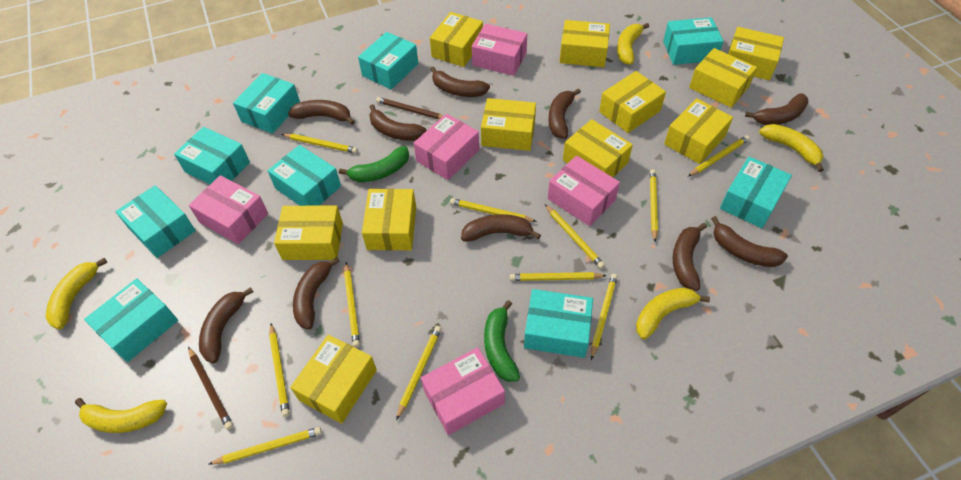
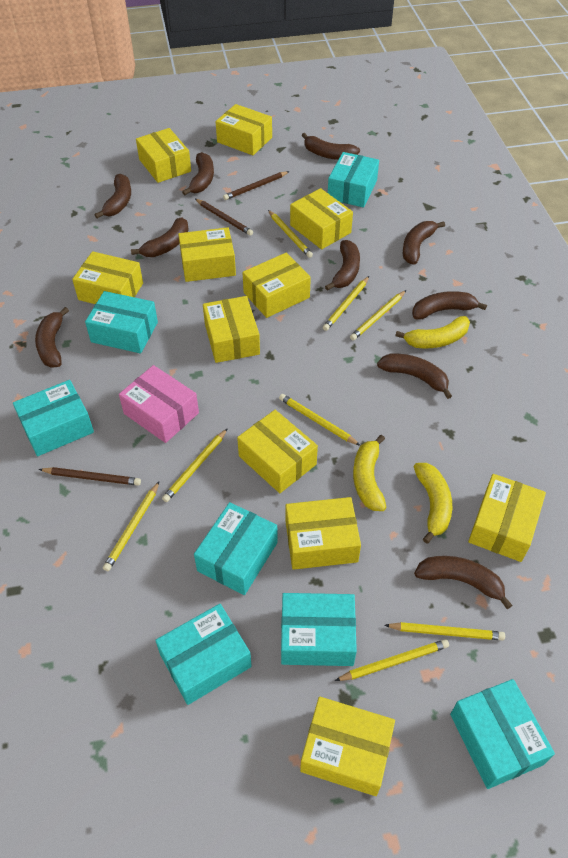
brown pencil: 2 -> 3
green banana: 2 -> 0
pink box: 5 -> 1
turquoise box: 9 -> 7
yellow banana: 5 -> 3
yellow pencil: 11 -> 8

